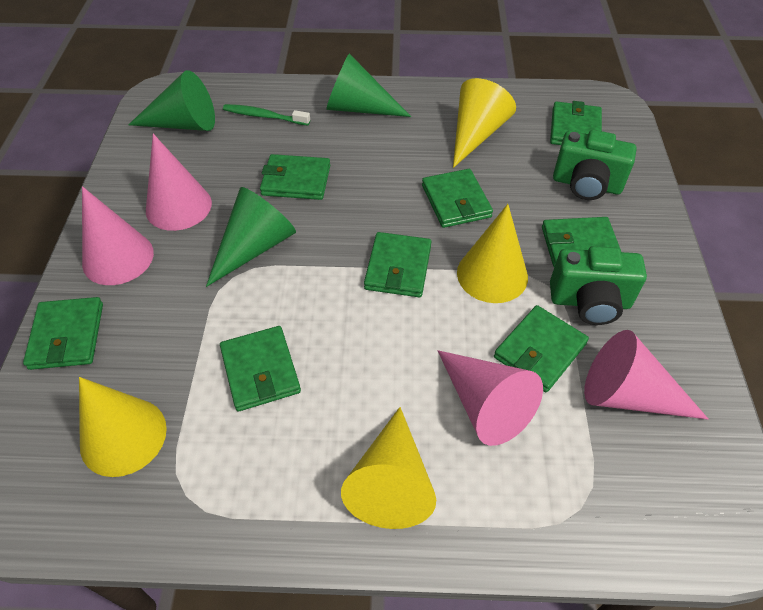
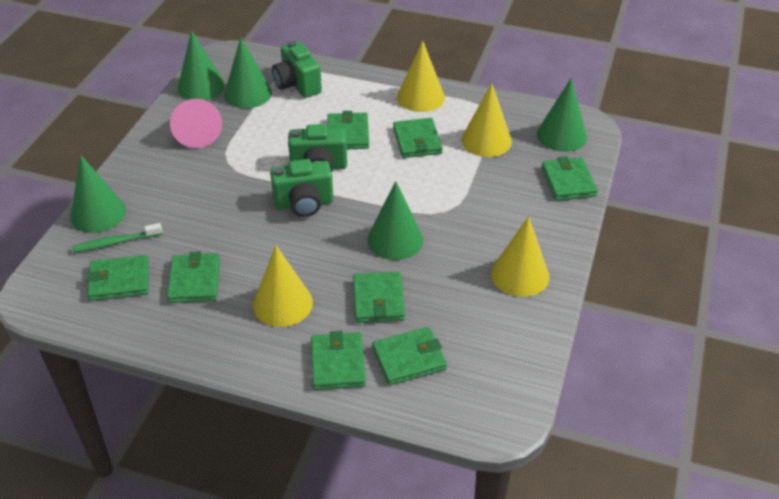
green camera: 2 -> 3
green cone: 3 -> 5
pink cone: 4 -> 1

